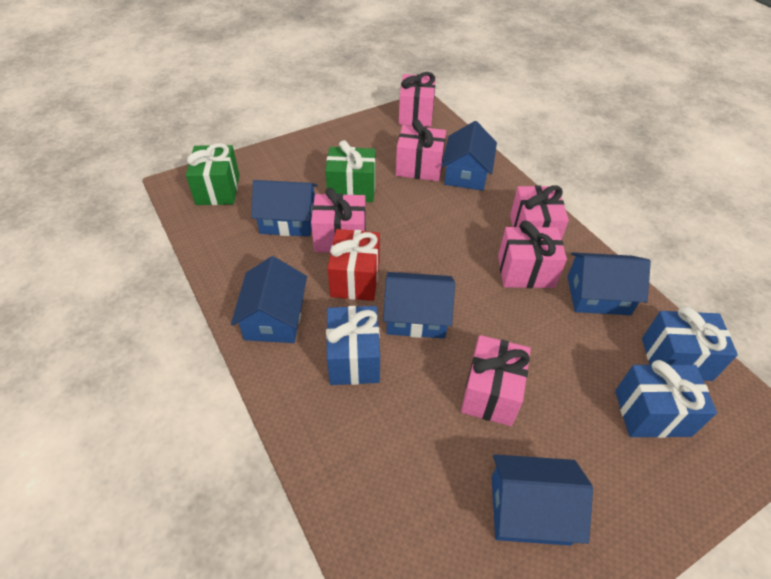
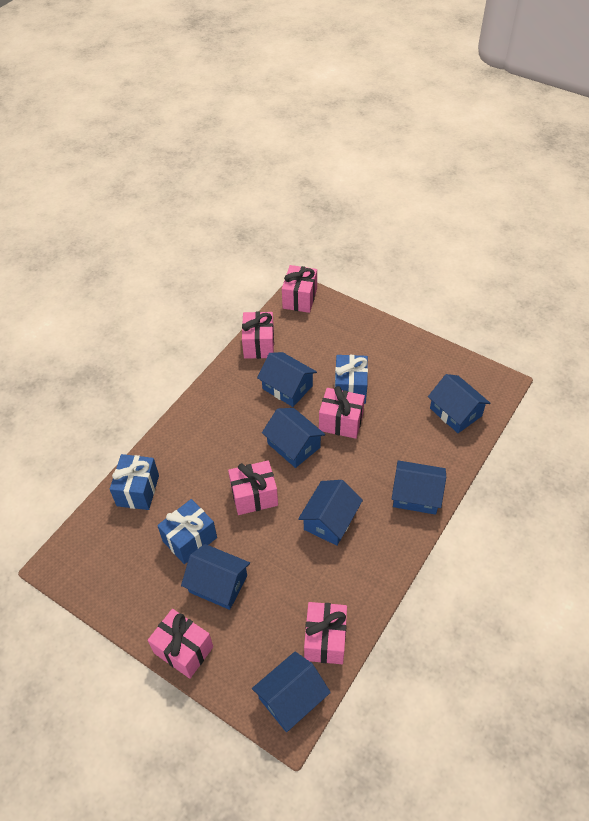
blue house: 6 -> 7
green gift: 2 -> 0
red gift: 1 -> 0

